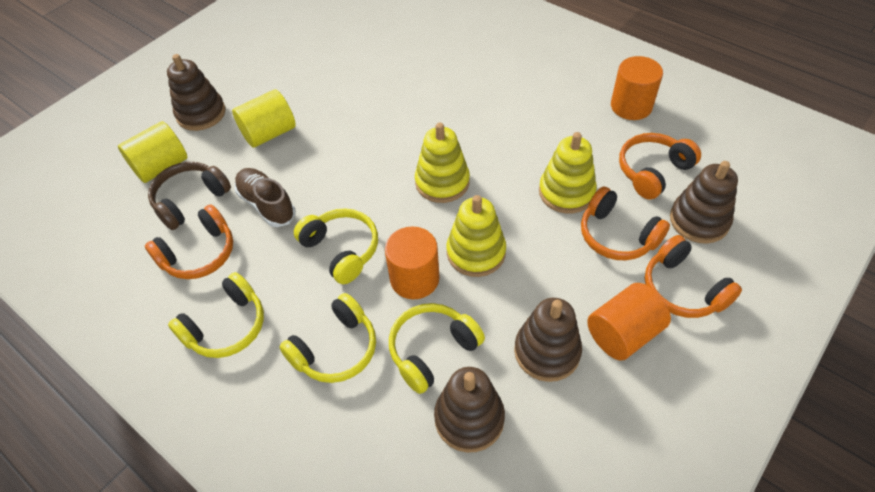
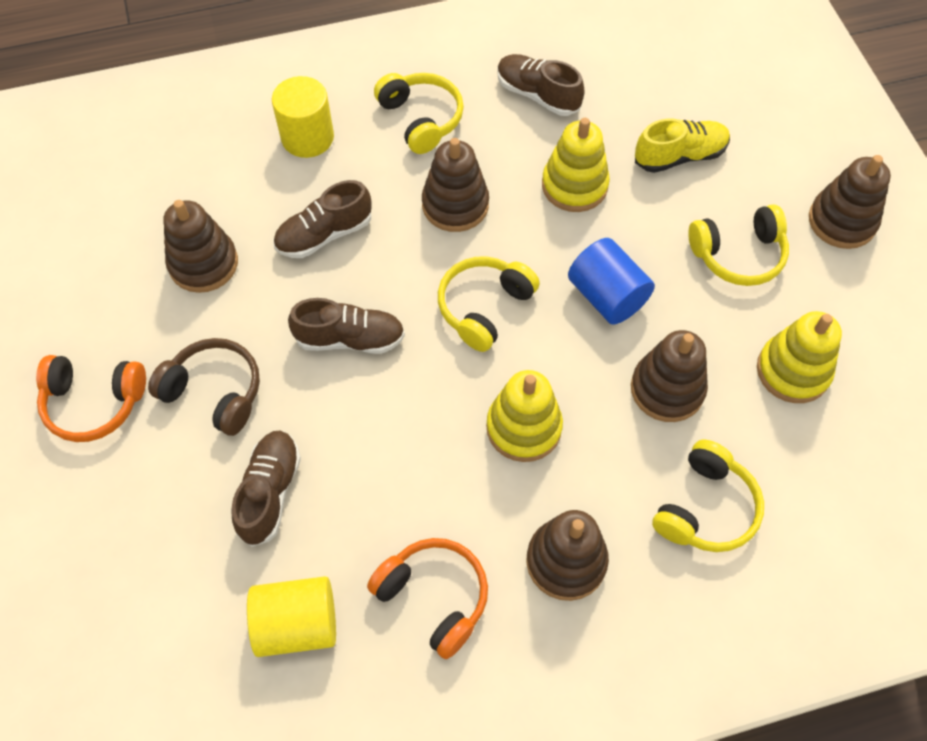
blue cylinder: 0 -> 1
brown shoe: 1 -> 4
brown stacking toy: 4 -> 5
orange cylinder: 3 -> 0
orange headphones: 4 -> 2
yellow shoe: 0 -> 1

